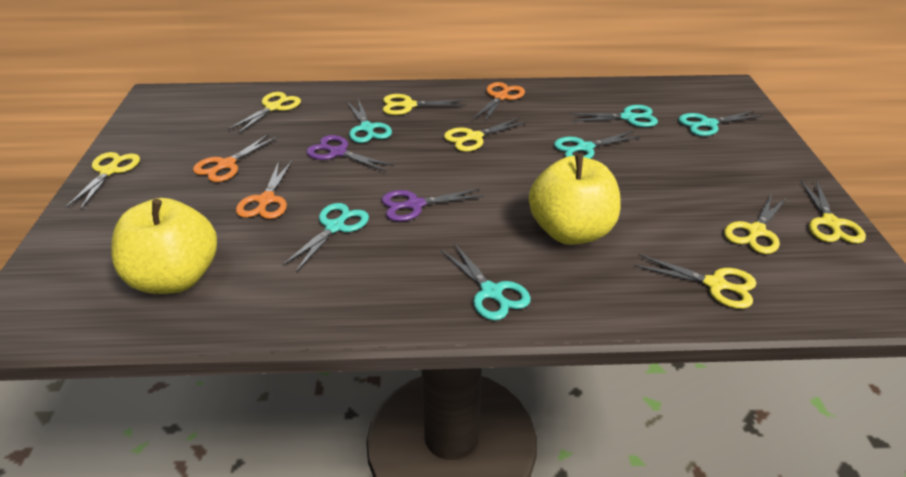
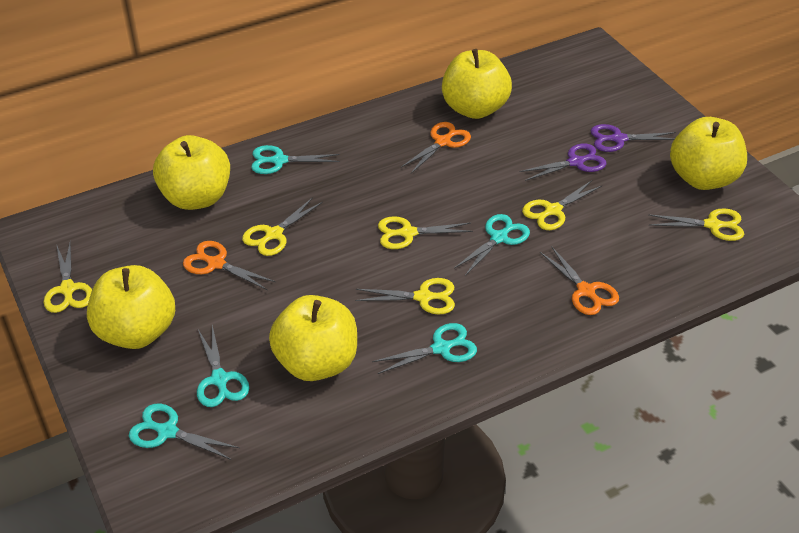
turquoise scissors: 6 -> 5
yellow apple: 2 -> 5
yellow scissors: 7 -> 6

